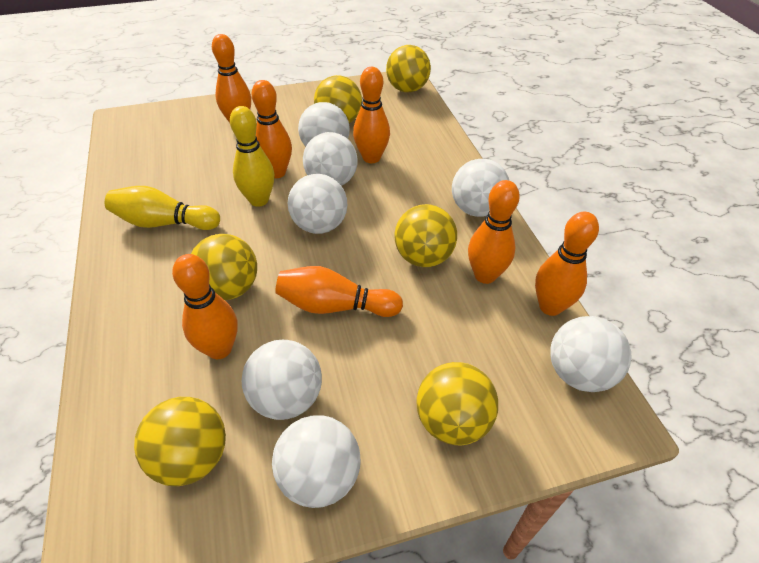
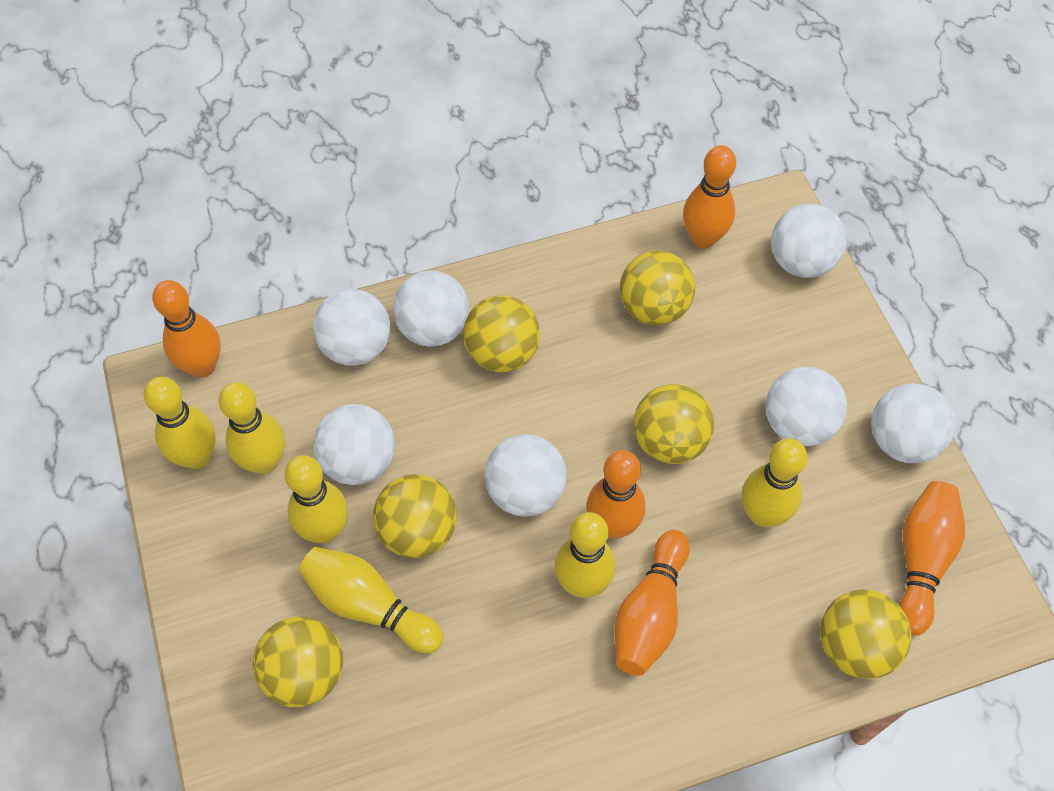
orange bowling pin: 7 -> 5
yellow bowling pin: 2 -> 6

